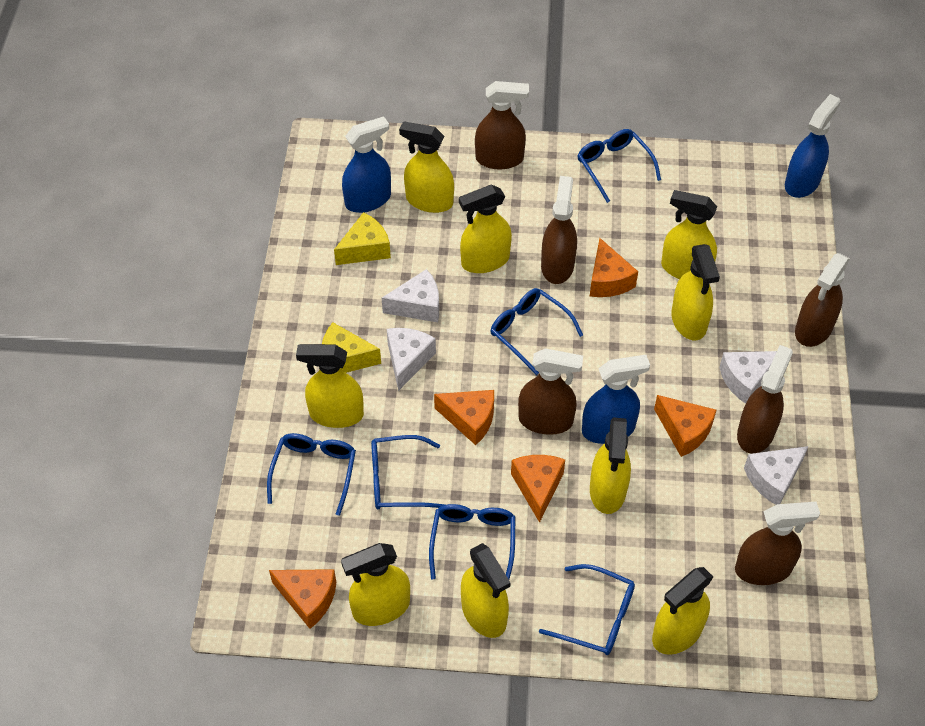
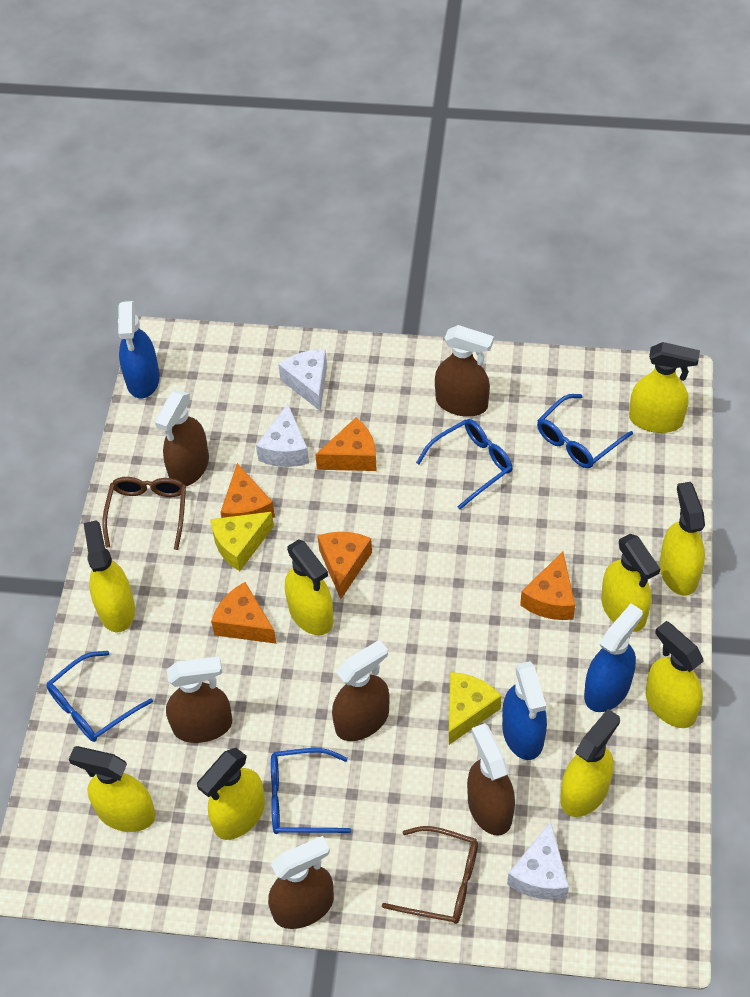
blue glasses: 6 -> 4
brown glasses: 0 -> 2
white cheese: 4 -> 3

